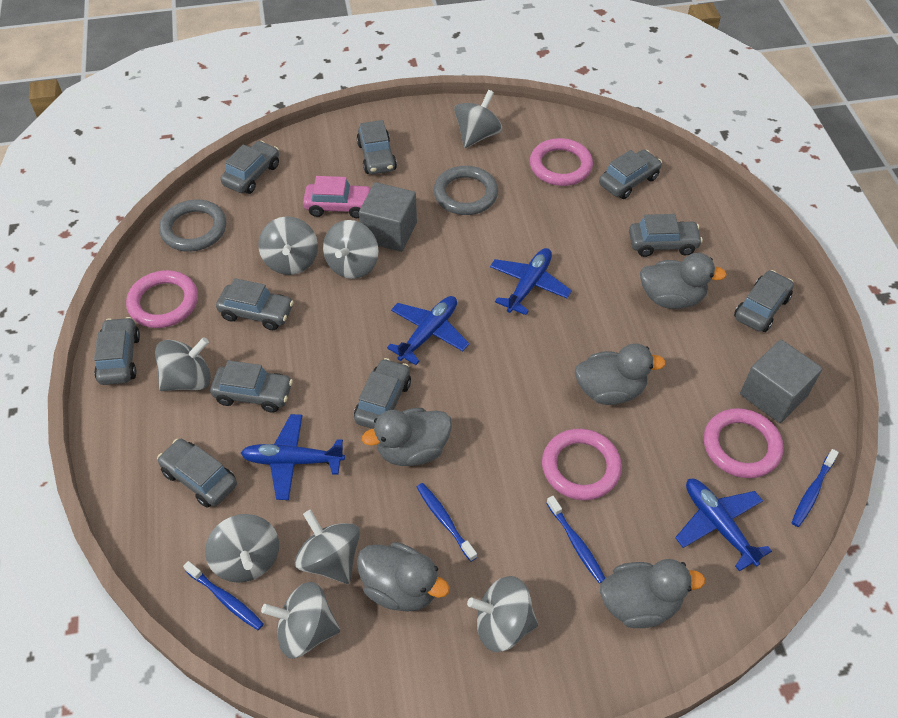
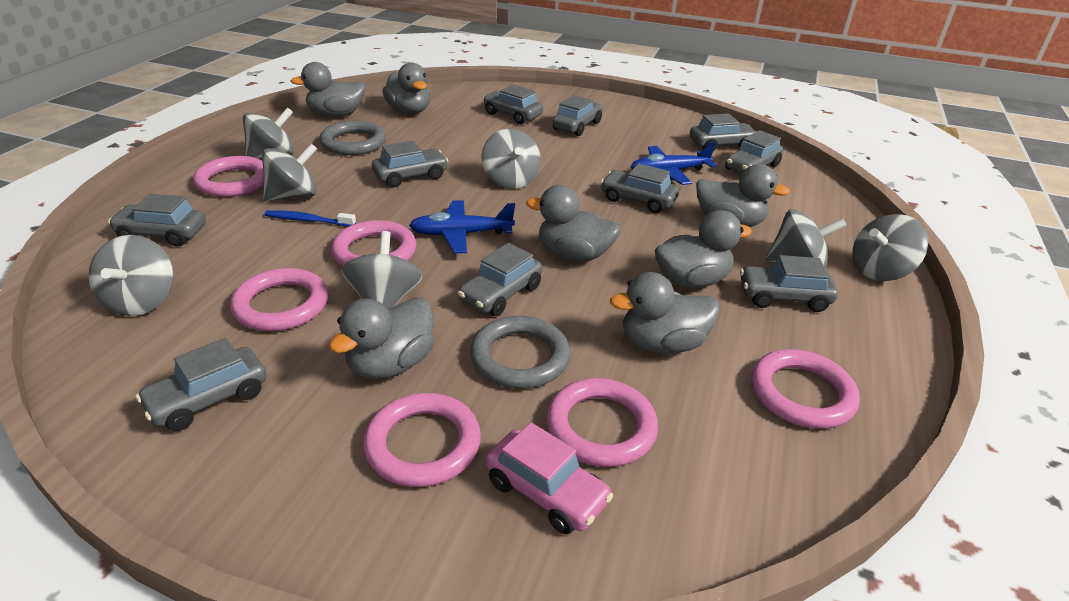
blue plane: 4 -> 2
blue toothbrush: 4 -> 1
grey cube: 2 -> 0
grey duck: 5 -> 7
grey spinning top: 8 -> 7
pink ring: 4 -> 6

